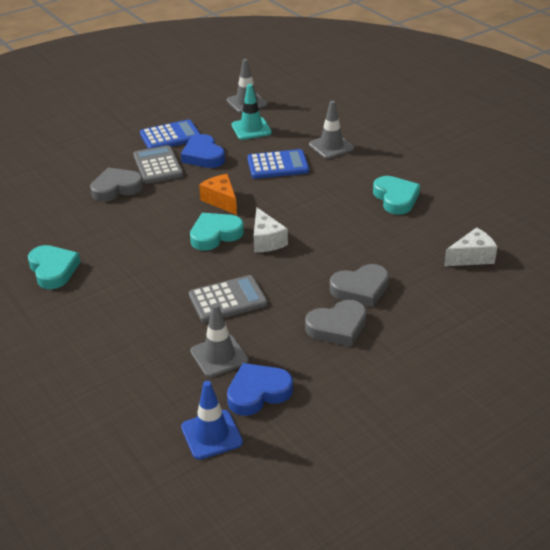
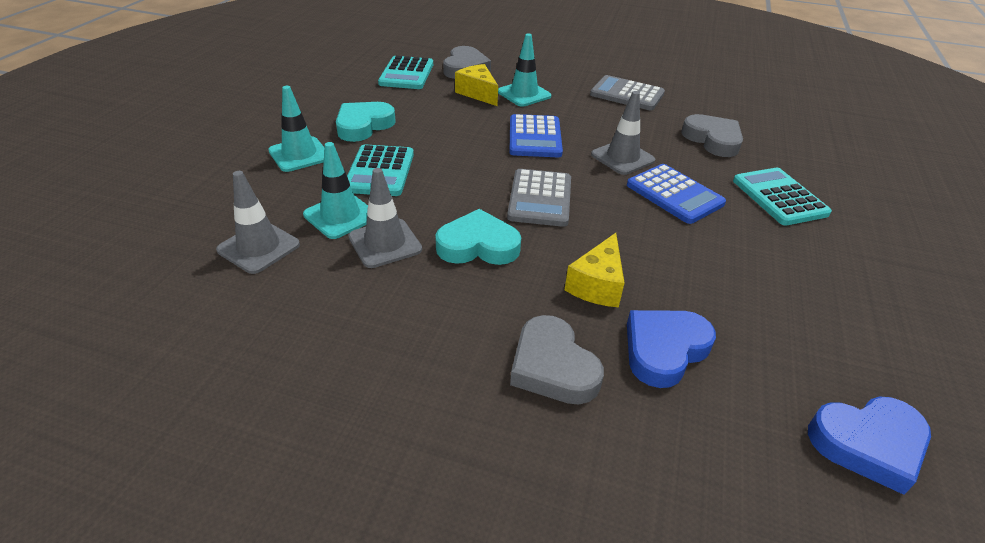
blue traffic cone: 1 -> 0
orange cheese: 1 -> 0
turquoise calculator: 0 -> 3
turquoise heart: 3 -> 2
turquoise traffic cone: 1 -> 3
white cheese: 2 -> 0
yellow cheese: 0 -> 2

